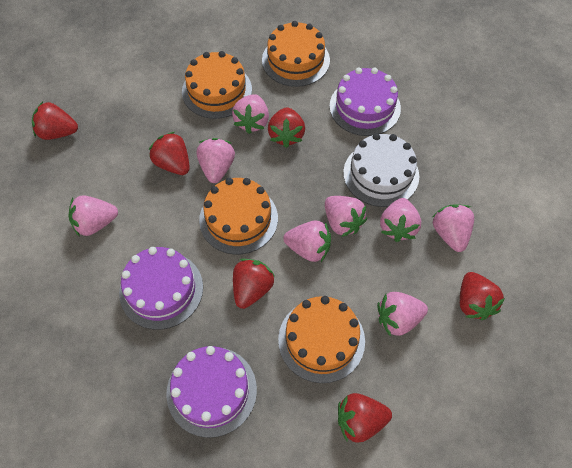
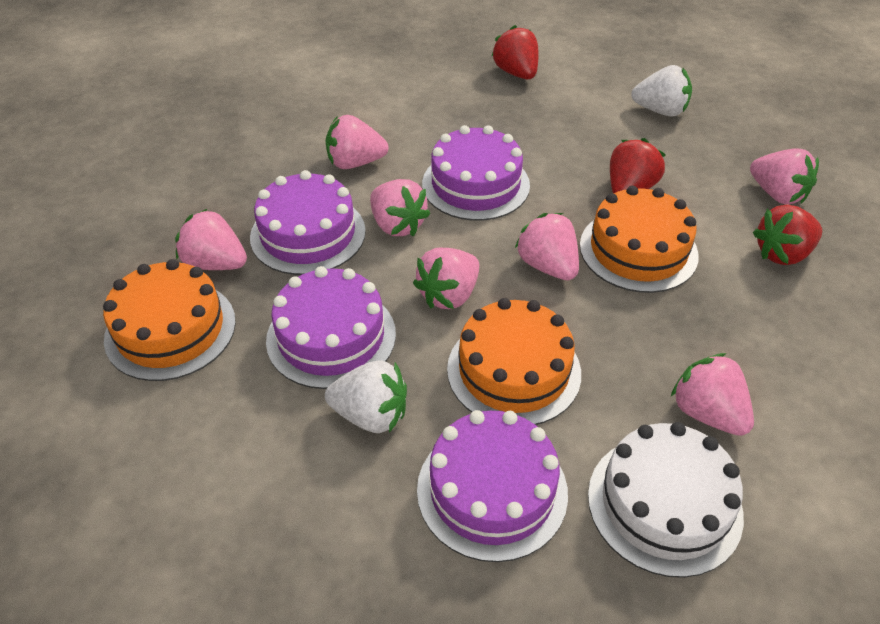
orange cake: 4 -> 3
pink strawberry: 8 -> 7
purple cake: 3 -> 4
red strawberry: 6 -> 3
white strawberry: 0 -> 2

